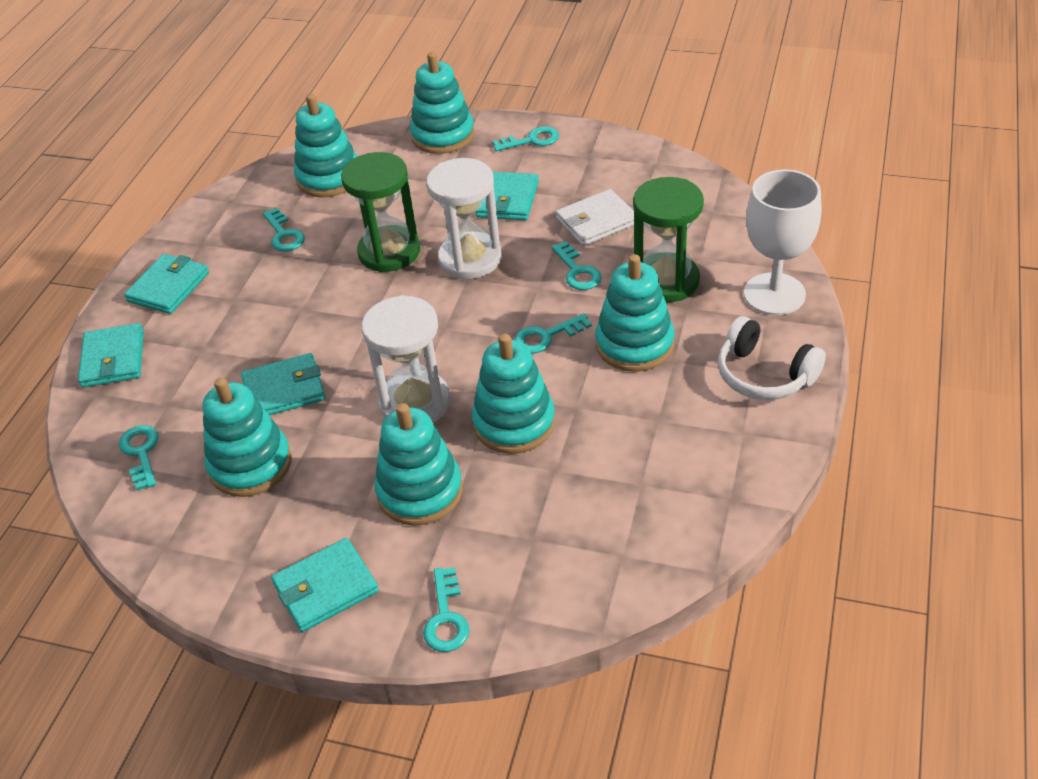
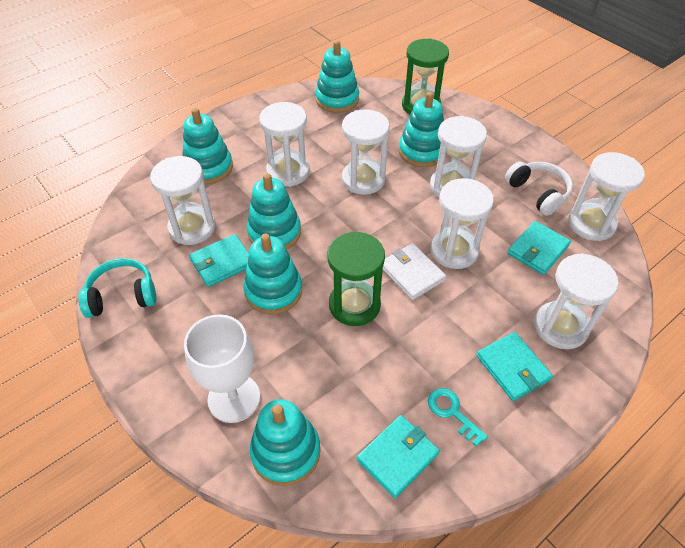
turquoise headphones: 0 -> 1
turquoise key: 6 -> 1
turquoise wallet: 5 -> 4
white hourglass: 2 -> 7

